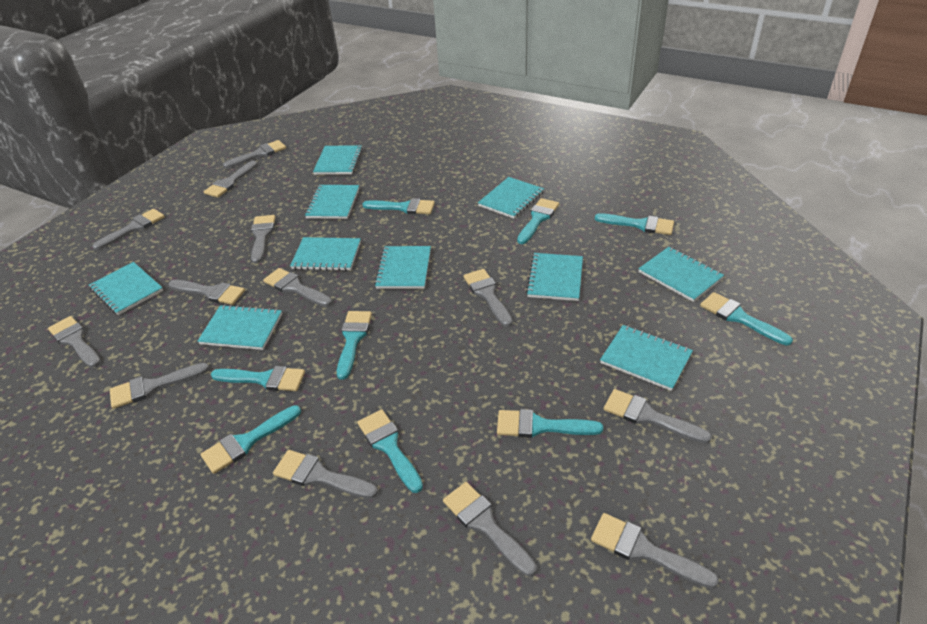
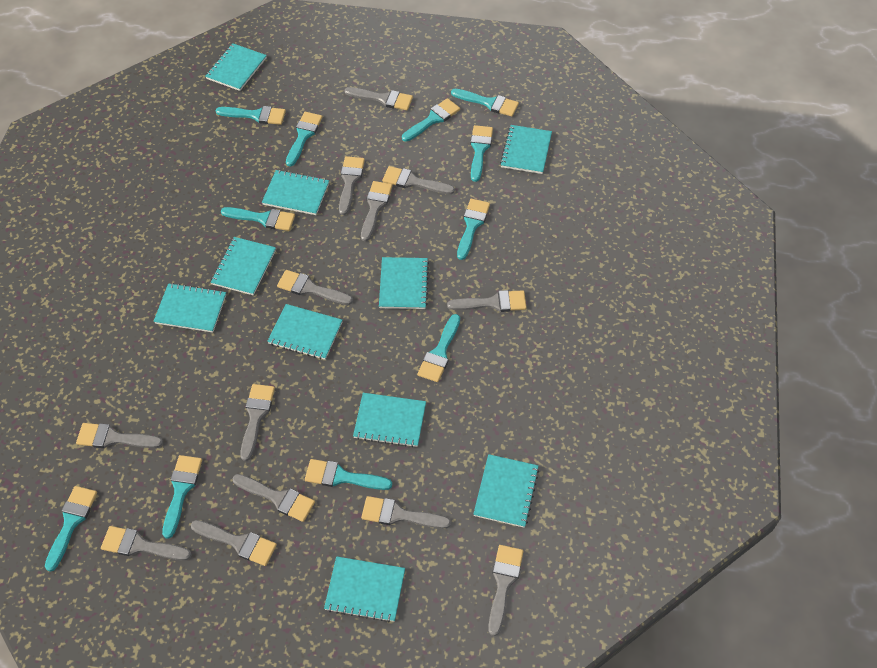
turquoise brush: 9 -> 11

